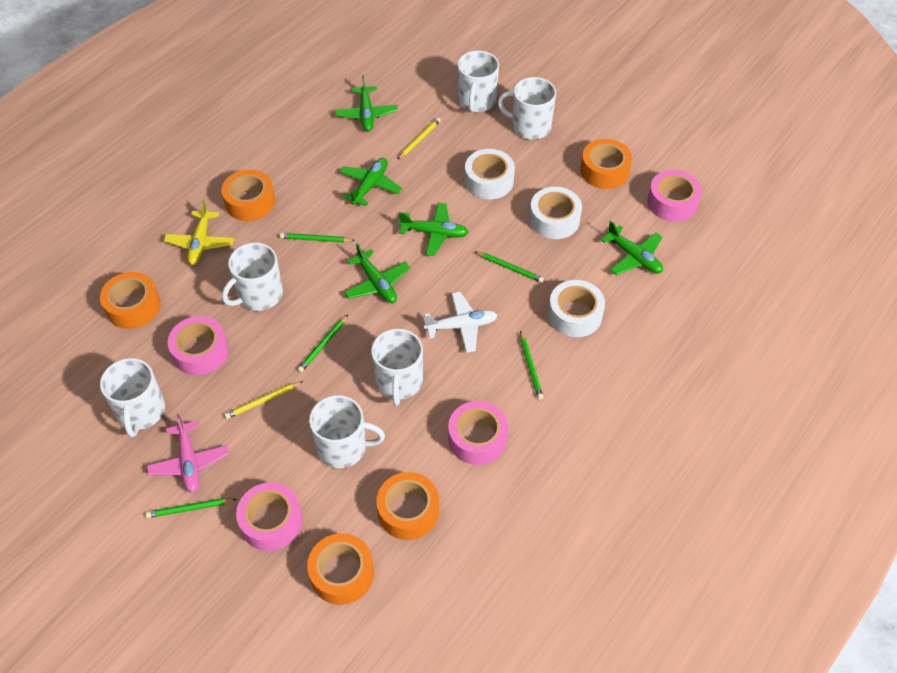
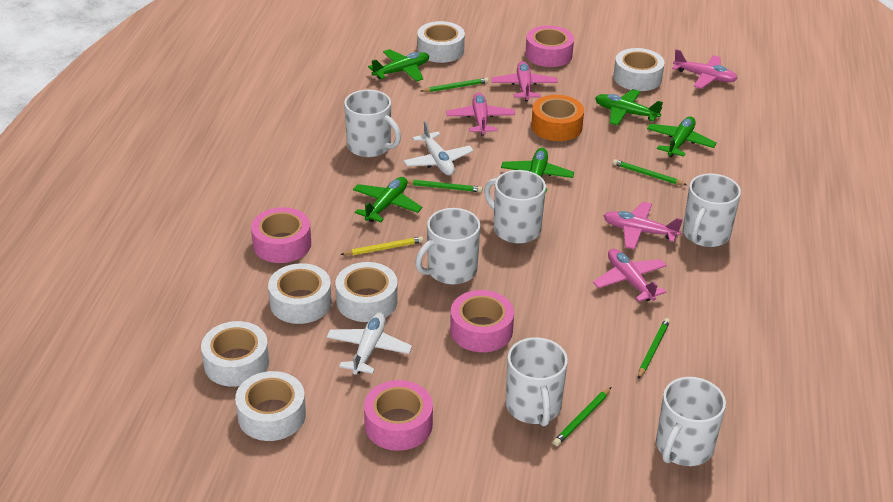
orange tape: 5 -> 1
pink plane: 1 -> 5
white plane: 1 -> 2
white tape: 3 -> 6
yellow pencil: 2 -> 1
yellow plane: 1 -> 0

